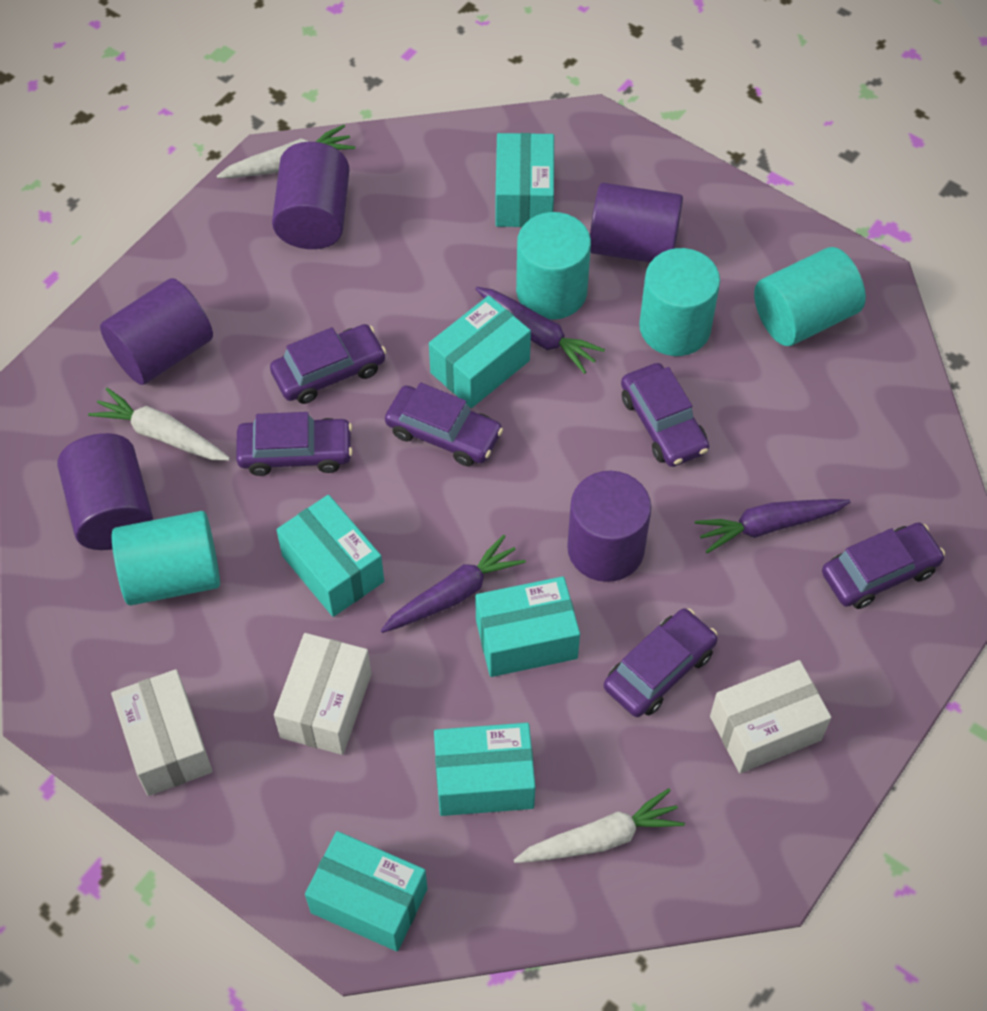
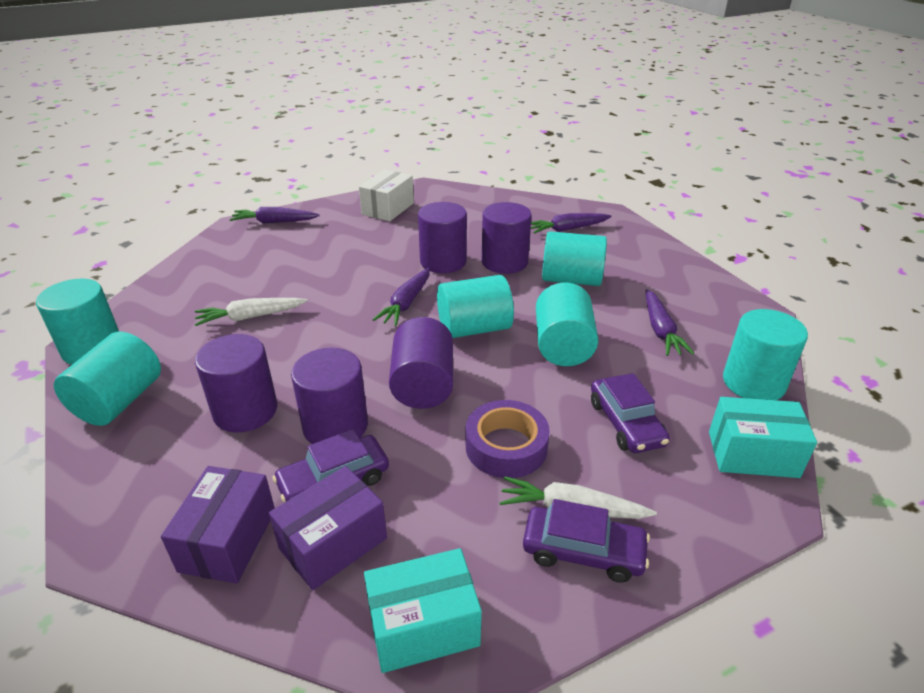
purple box: 0 -> 2
purple car: 6 -> 3
purple carrot: 3 -> 4
purple tape: 0 -> 1
turquoise box: 6 -> 2
turquoise cylinder: 4 -> 6
white box: 3 -> 1
white carrot: 3 -> 2

